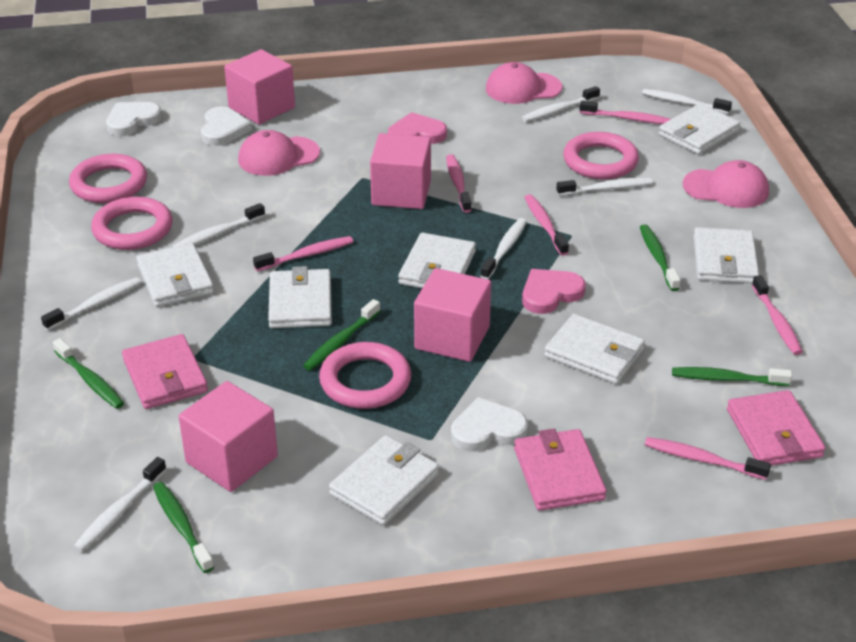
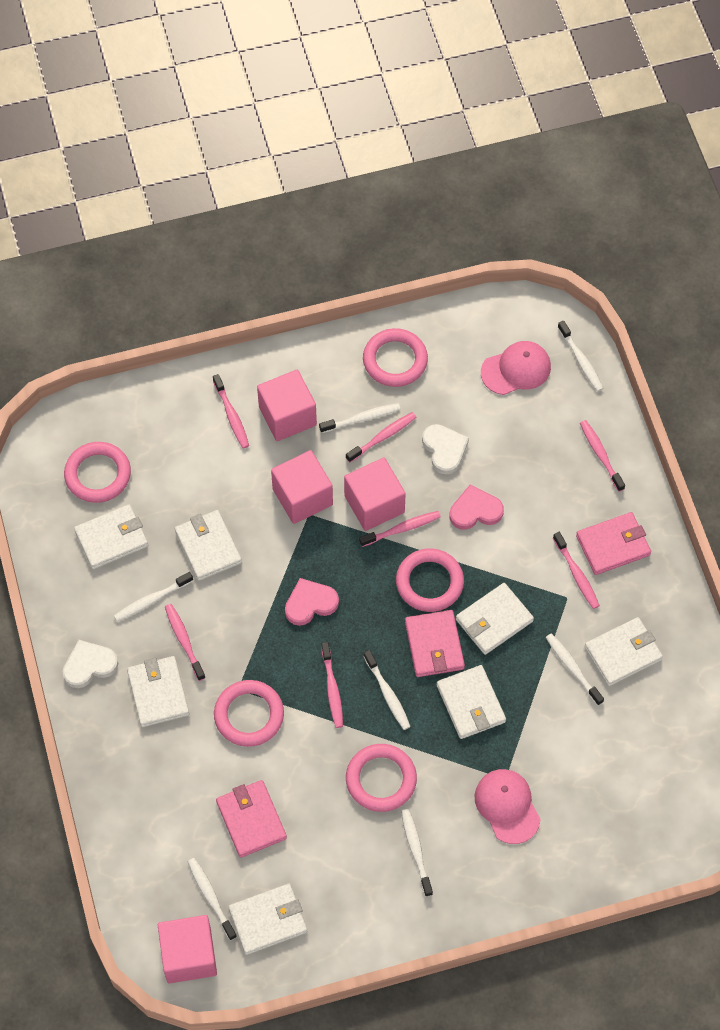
green toothbrush: 5 -> 0
pink cap: 3 -> 2
pink ring: 4 -> 5
pink toothbrush: 6 -> 7
white heart: 3 -> 2

